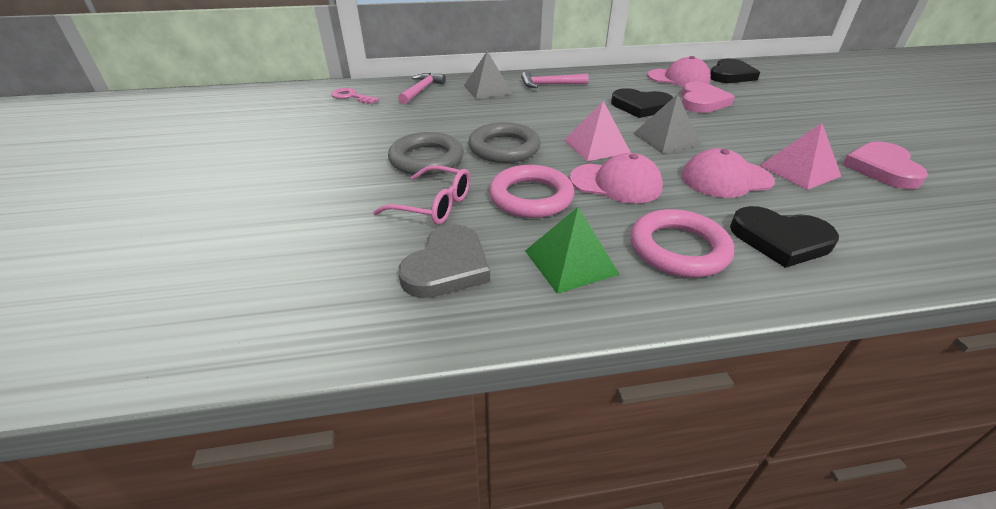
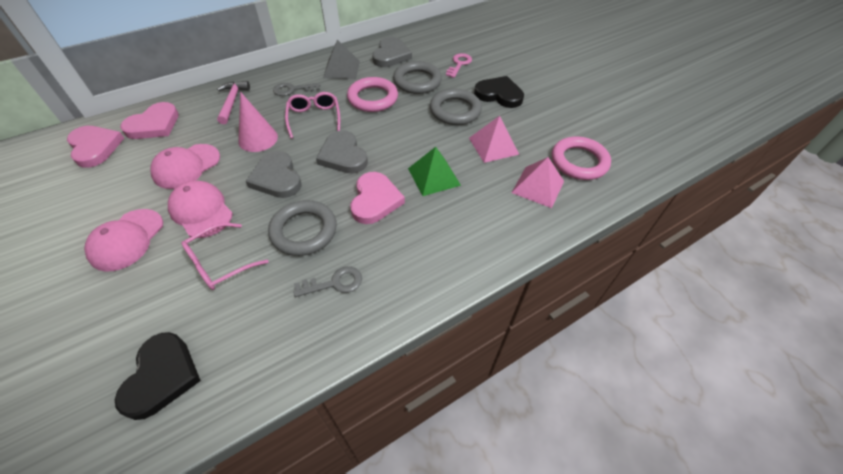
black heart: 3 -> 2
grey heart: 1 -> 3
grey key: 0 -> 2
grey pyramid: 2 -> 1
grey ring: 2 -> 3
pink cone: 0 -> 1
pink glasses: 1 -> 2
pink hammer: 2 -> 1
pink heart: 2 -> 3

